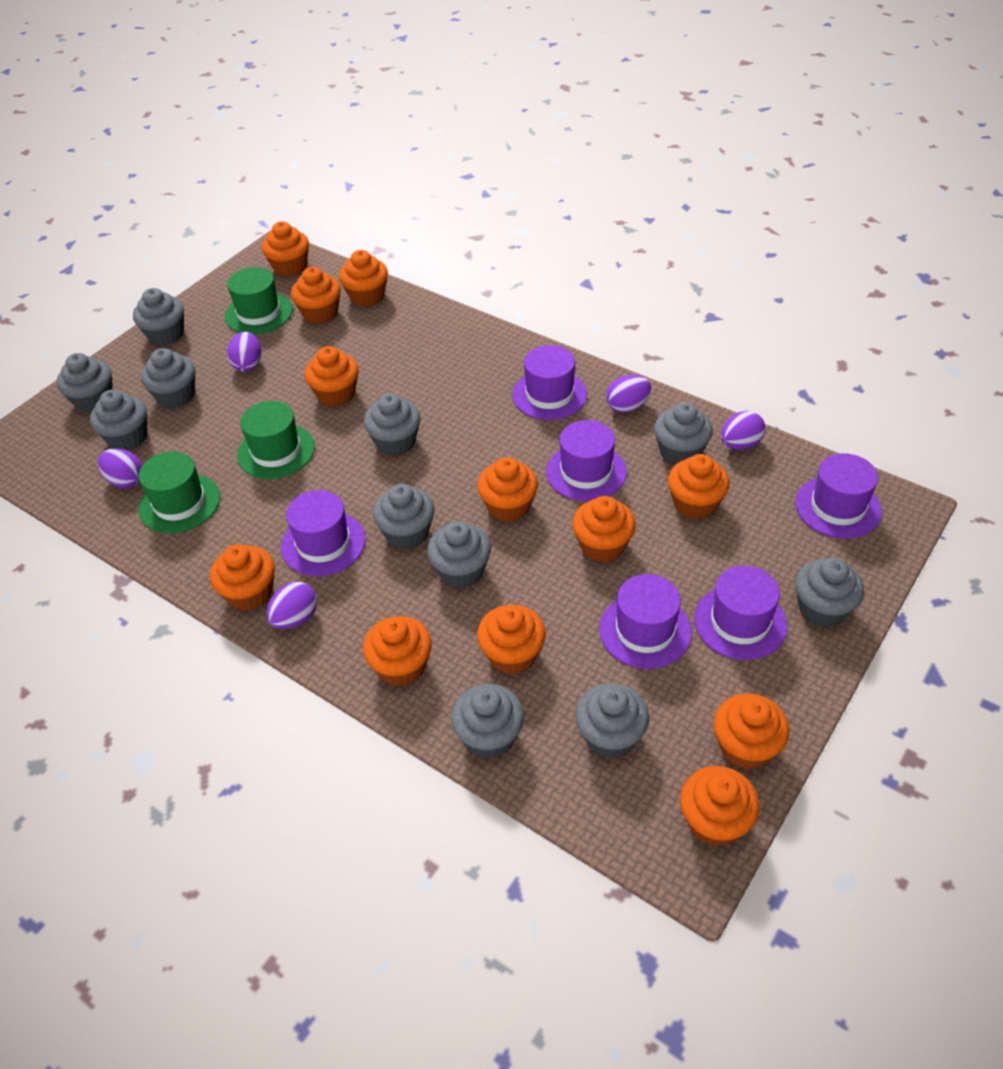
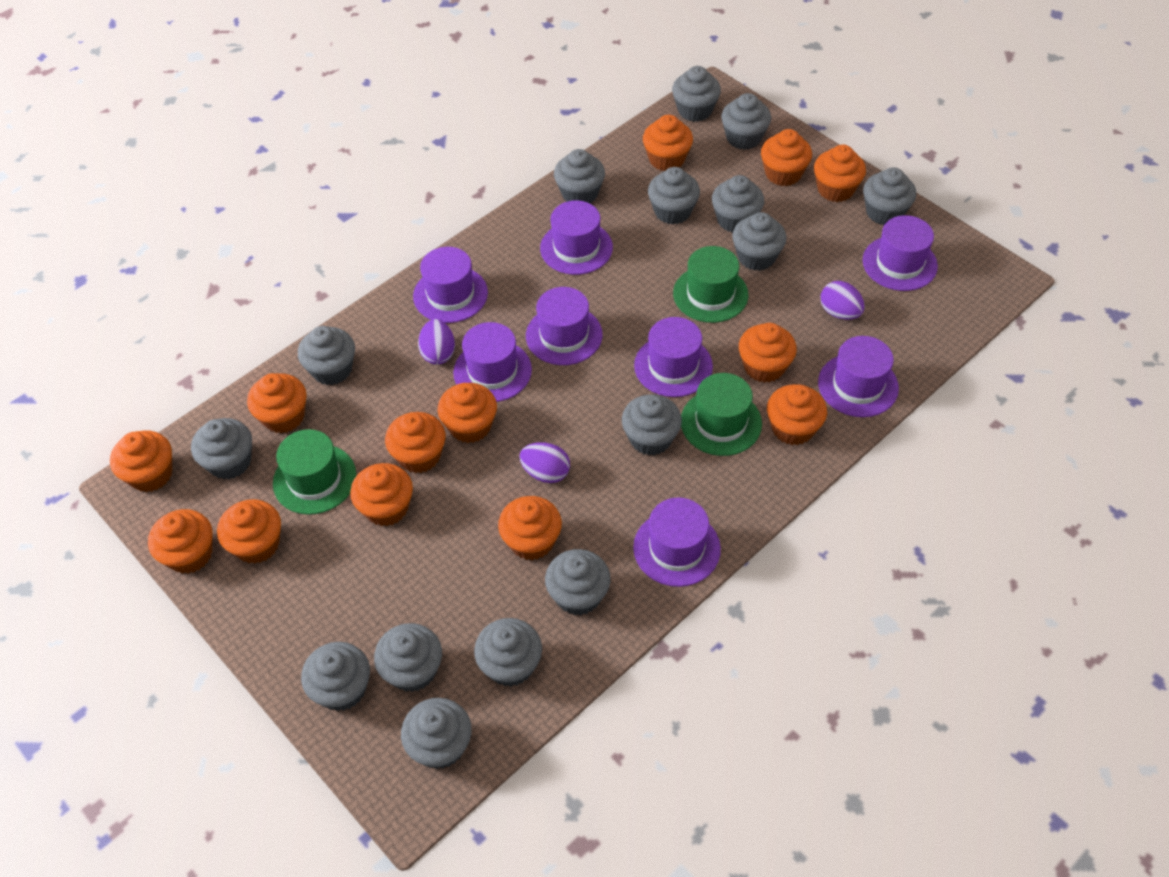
grey cupcake: 11 -> 15
orange cupcake: 12 -> 13
purple egg: 5 -> 3
purple hat: 6 -> 8

